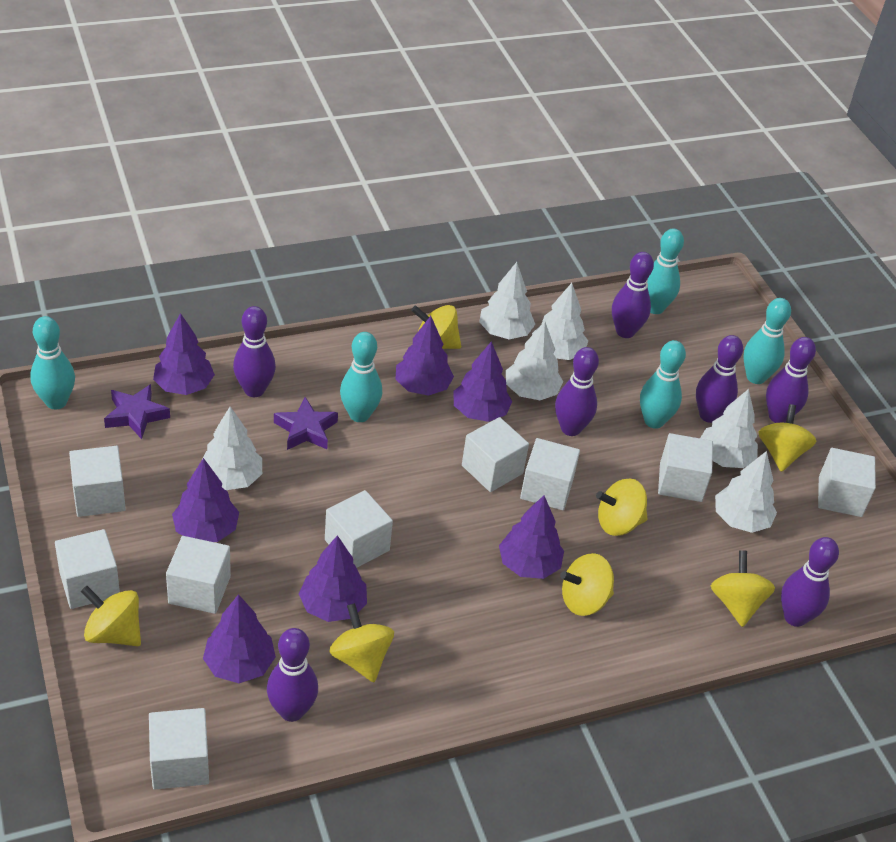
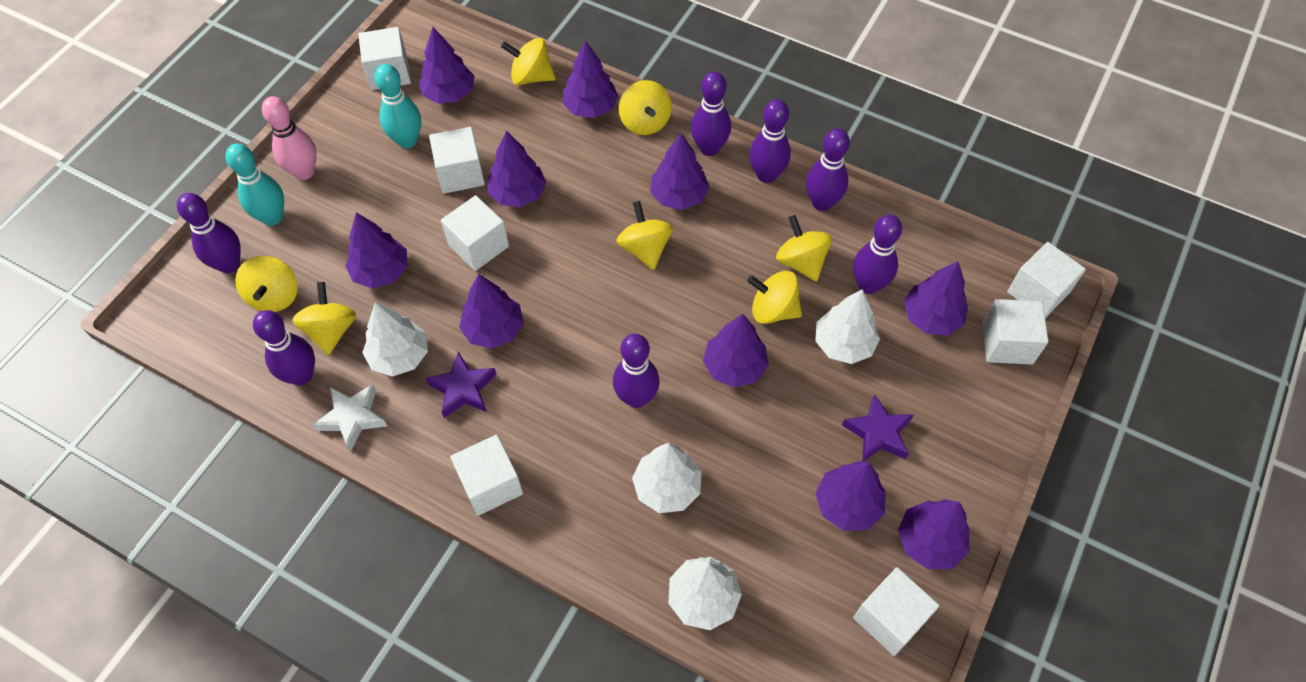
pink bowling pin: 0 -> 1
purple tree: 7 -> 10
turquoise bowling pin: 5 -> 2
white cube: 9 -> 7
white star: 0 -> 1
white tree: 6 -> 4

